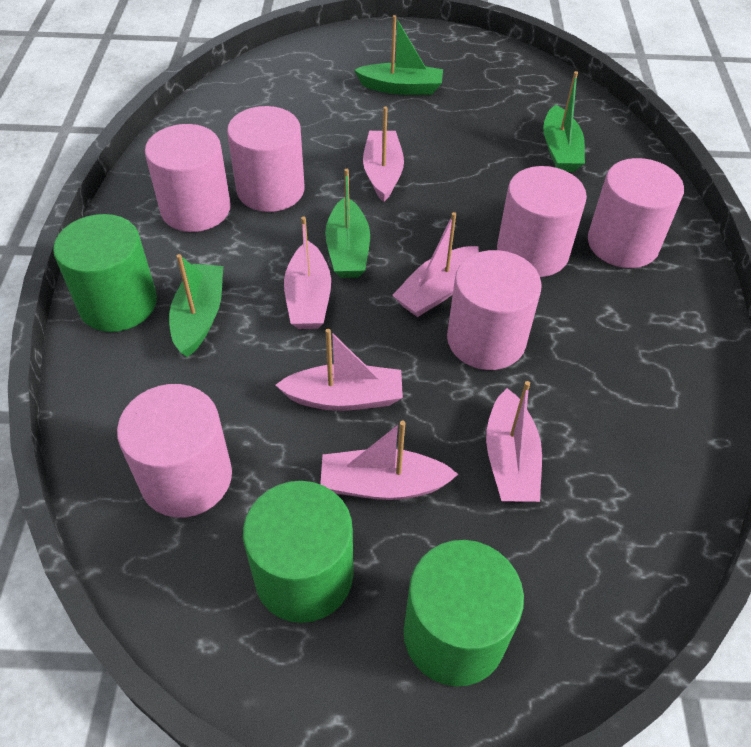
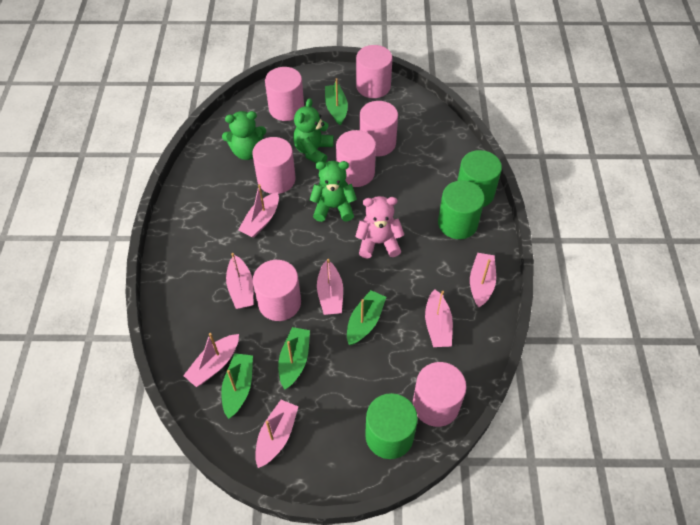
green teddy bear: 0 -> 3
pink boat: 6 -> 7
pink cylinder: 6 -> 7
pink teddy bear: 0 -> 1

